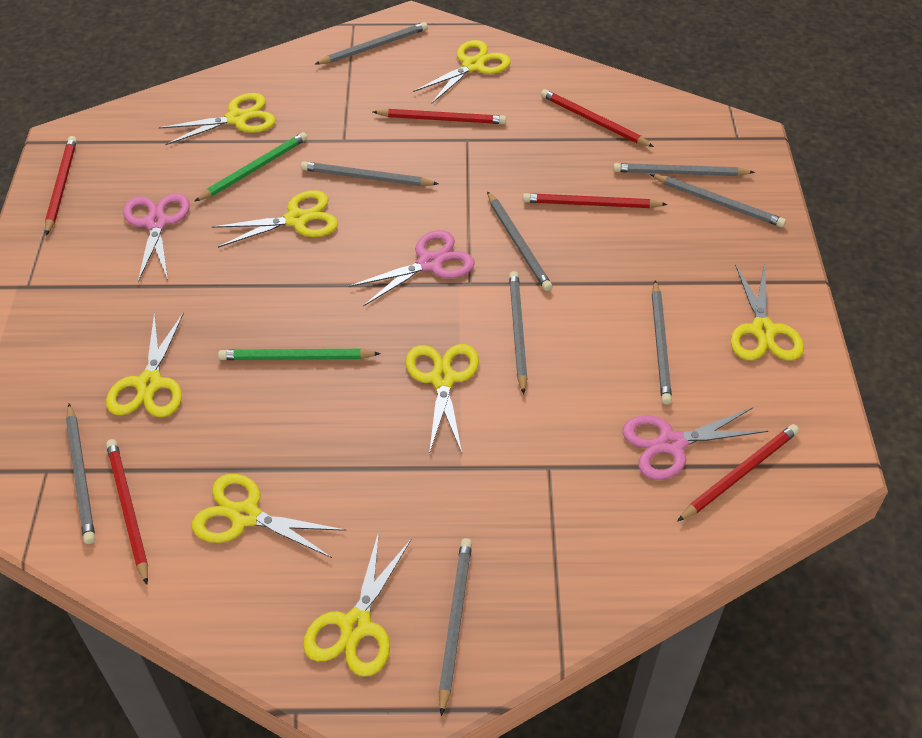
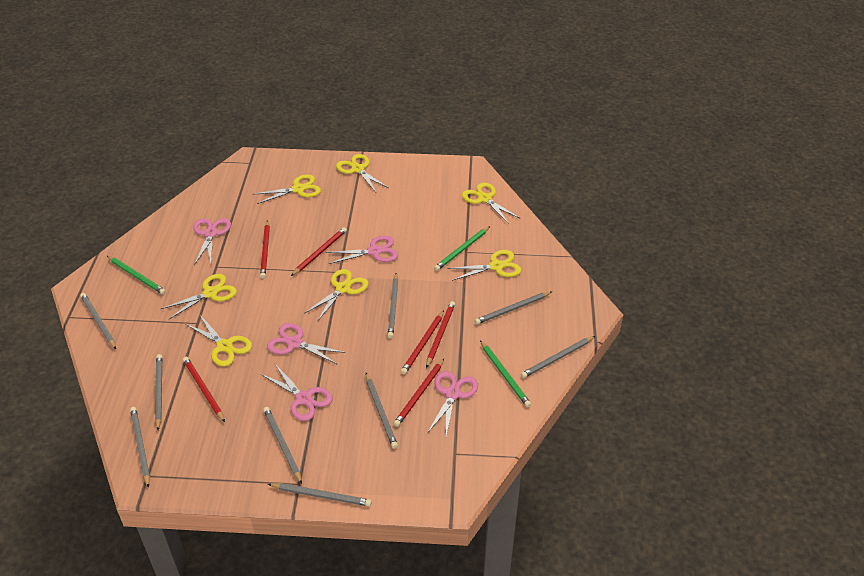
green pencil: 2 -> 3
pink scissors: 3 -> 5
yellow scissors: 8 -> 7

